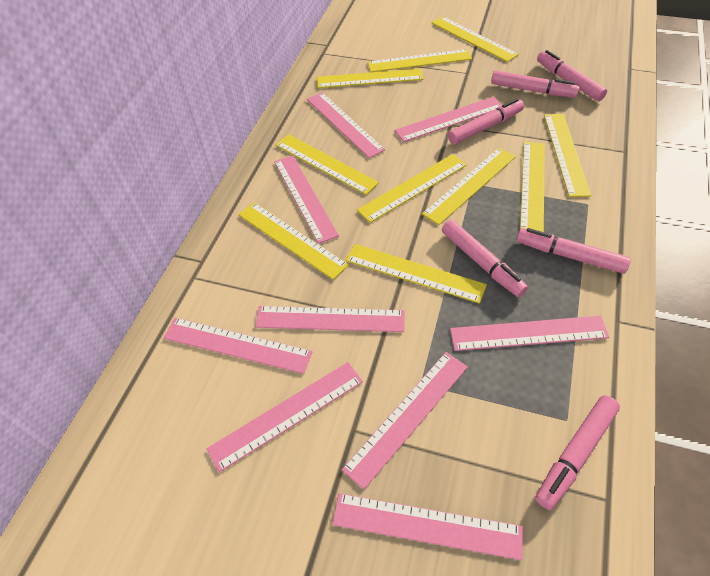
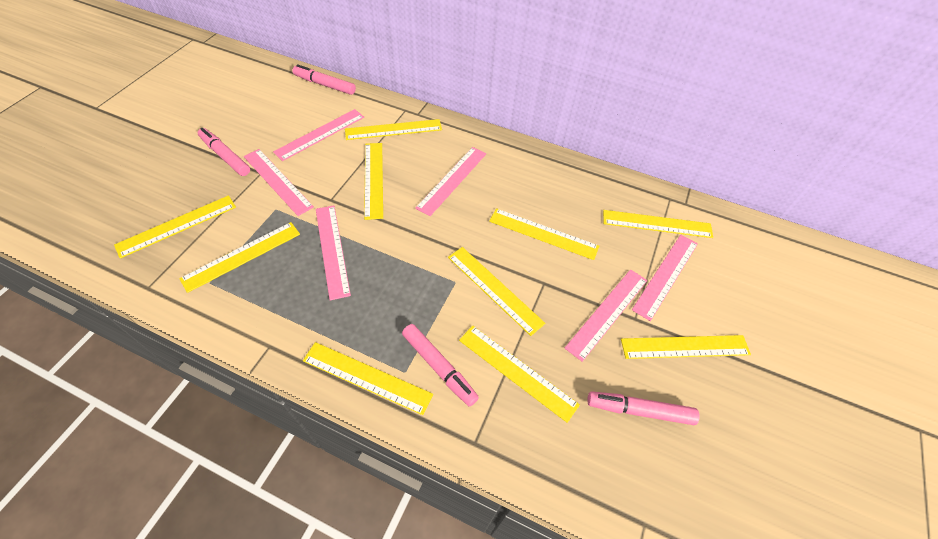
pink marker: 6 -> 4
pink ruler: 9 -> 6

